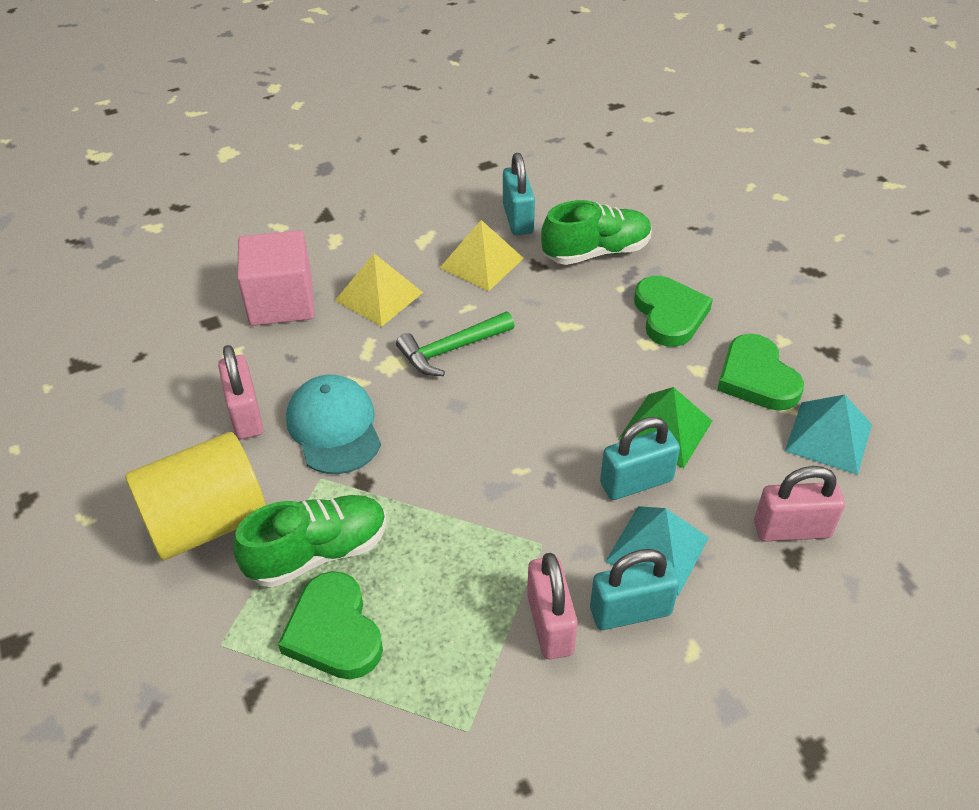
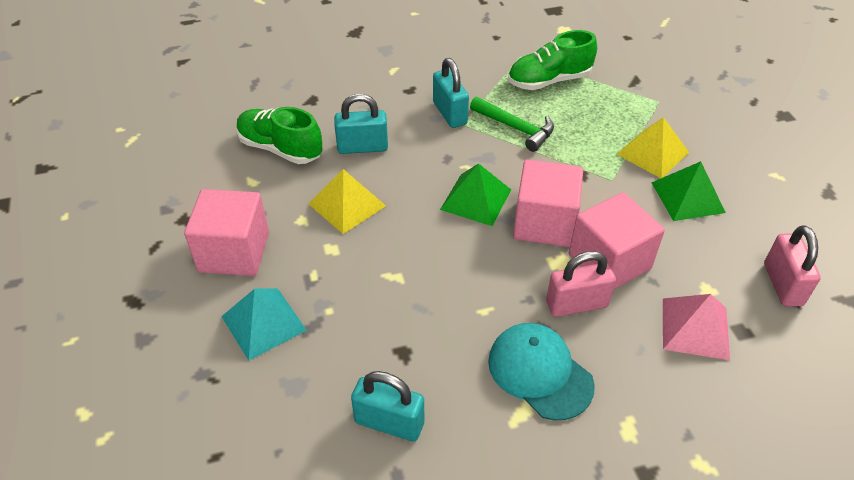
green heart: 3 -> 0
green pyramid: 1 -> 2
pink cube: 1 -> 3
pink padlock: 3 -> 2
pink pyramid: 0 -> 1
turquoise pyramid: 2 -> 1
yellow cylinder: 1 -> 0

